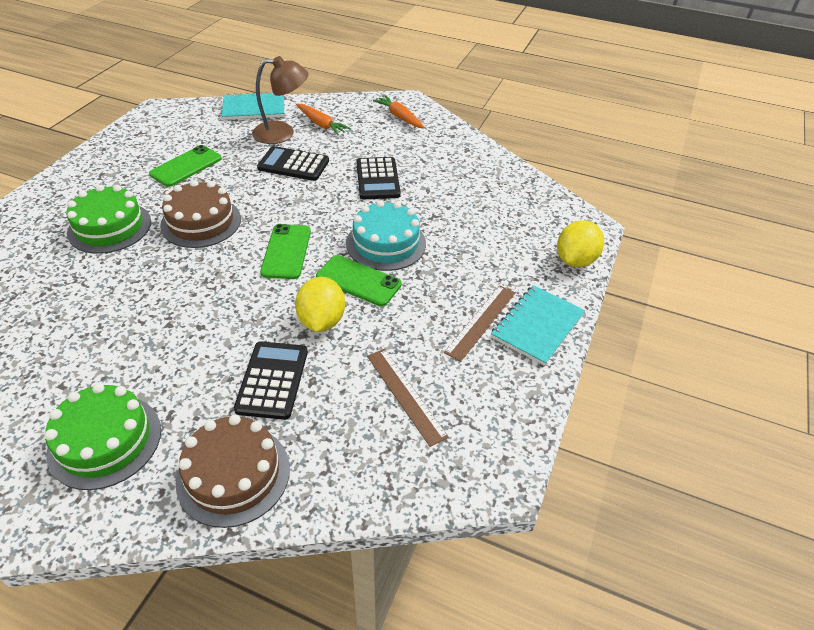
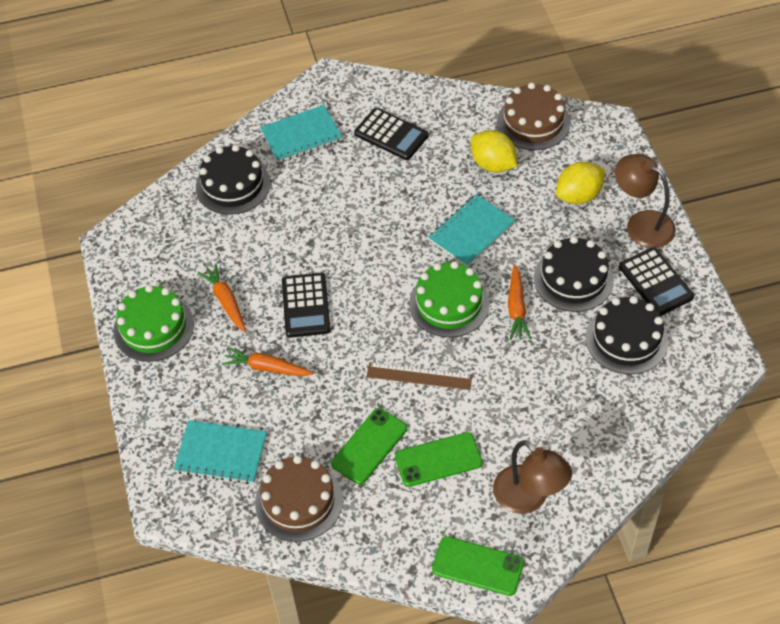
black cake: 0 -> 3
brown lamp: 1 -> 2
brown ruler: 2 -> 1
orange carrot: 2 -> 3
turquoise cake: 1 -> 0
turquoise notebook: 2 -> 3

